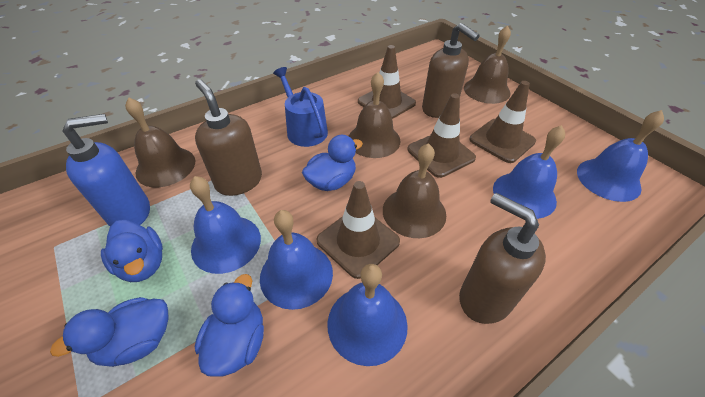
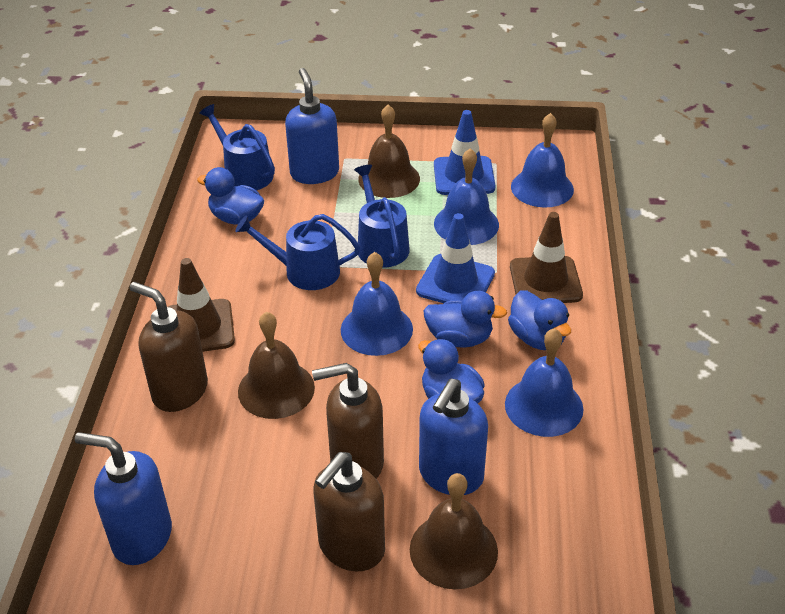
blue bell: 5 -> 4
blue soap dispenser: 1 -> 3
blue traffic cone: 0 -> 2
blue watering can: 1 -> 3
brown bell: 4 -> 3
brown traffic cone: 4 -> 2

